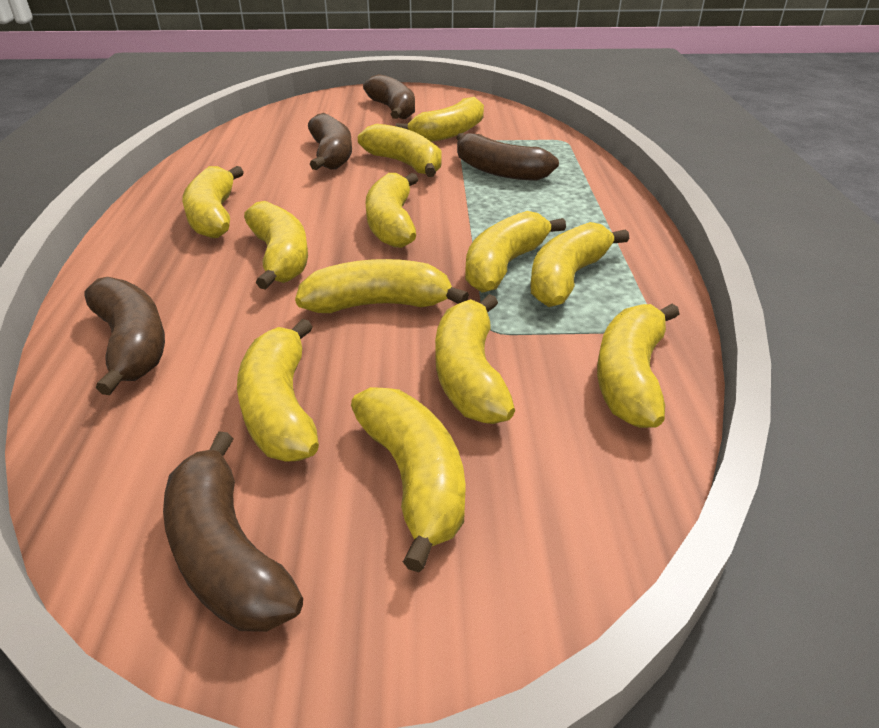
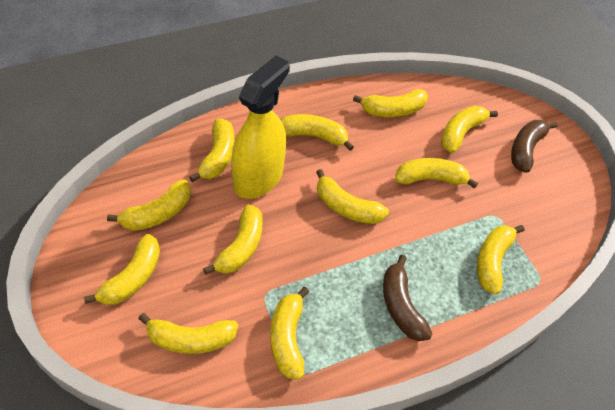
brown banana: 5 -> 2
yellow spray bottle: 0 -> 1

